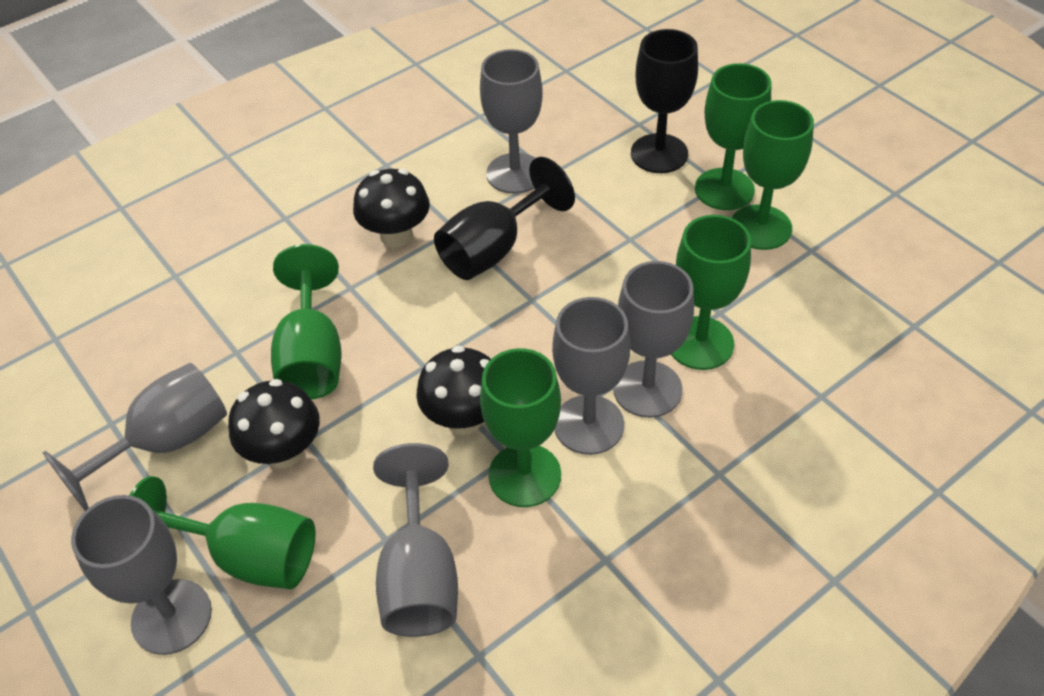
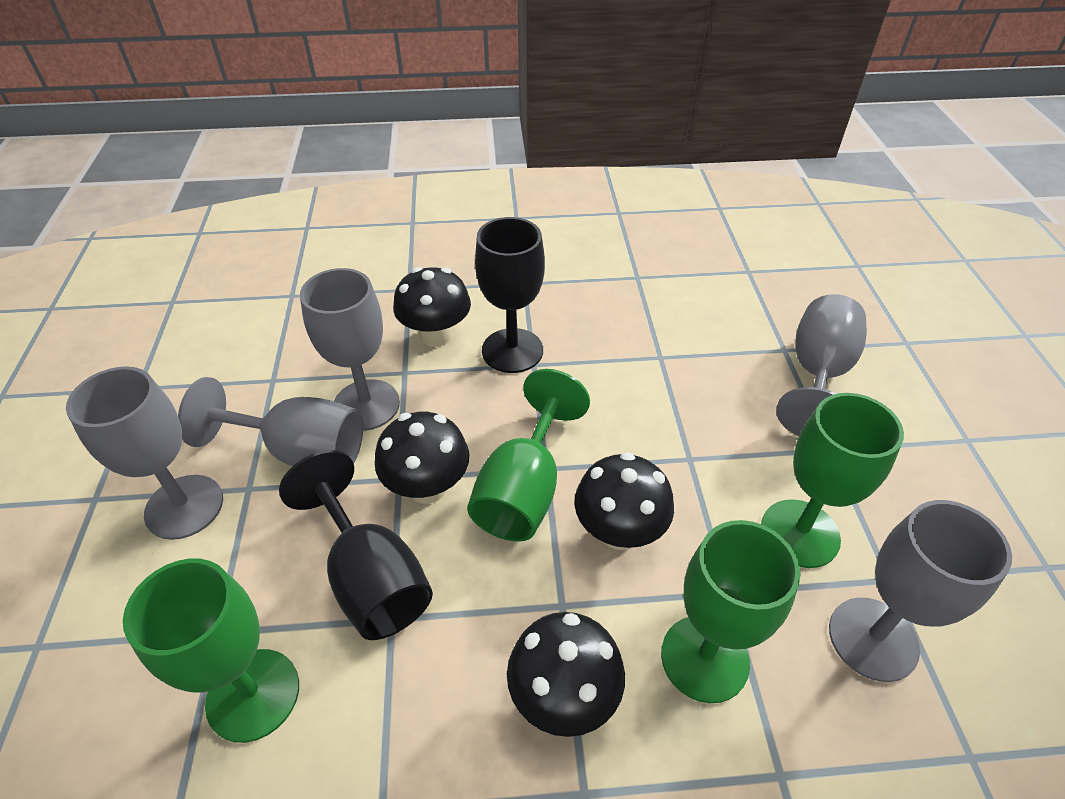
black mushroom: 3 -> 4
green goblet: 6 -> 4
grey goblet: 6 -> 5

